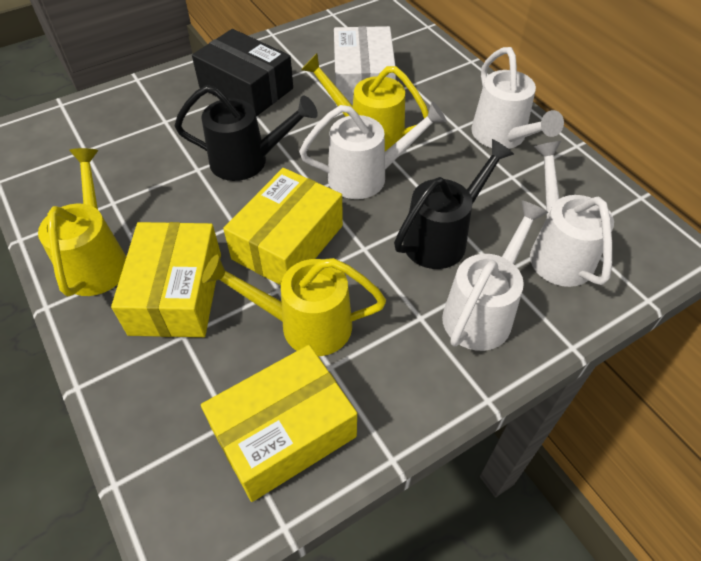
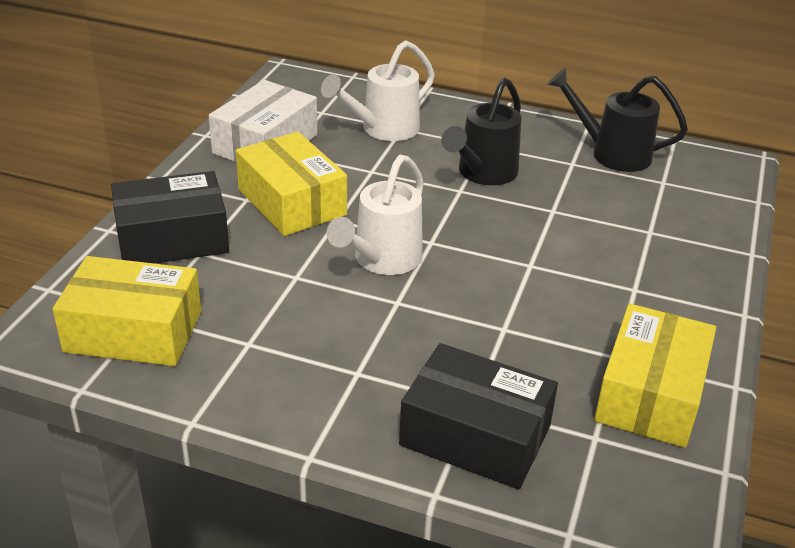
black box: 1 -> 2
white watering can: 4 -> 2
yellow watering can: 3 -> 0

